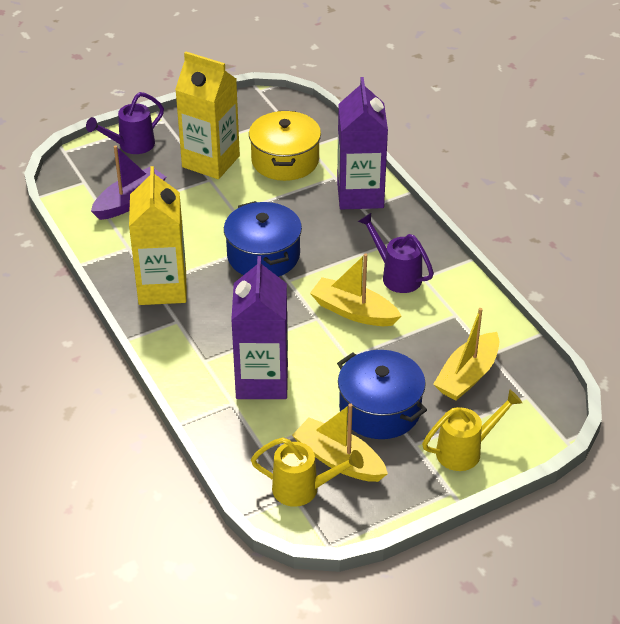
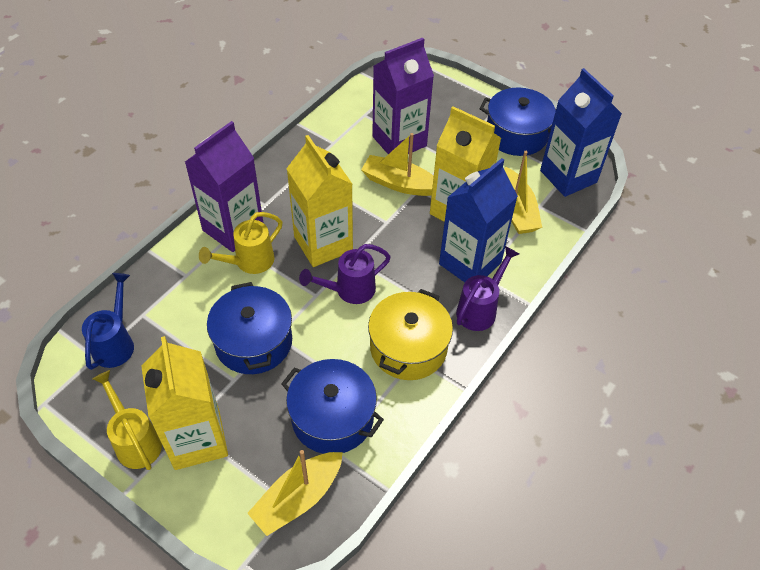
blue carton: 0 -> 2
blue pot: 2 -> 3
blue watering can: 0 -> 1
purple boat: 1 -> 0
yellow carton: 2 -> 3

